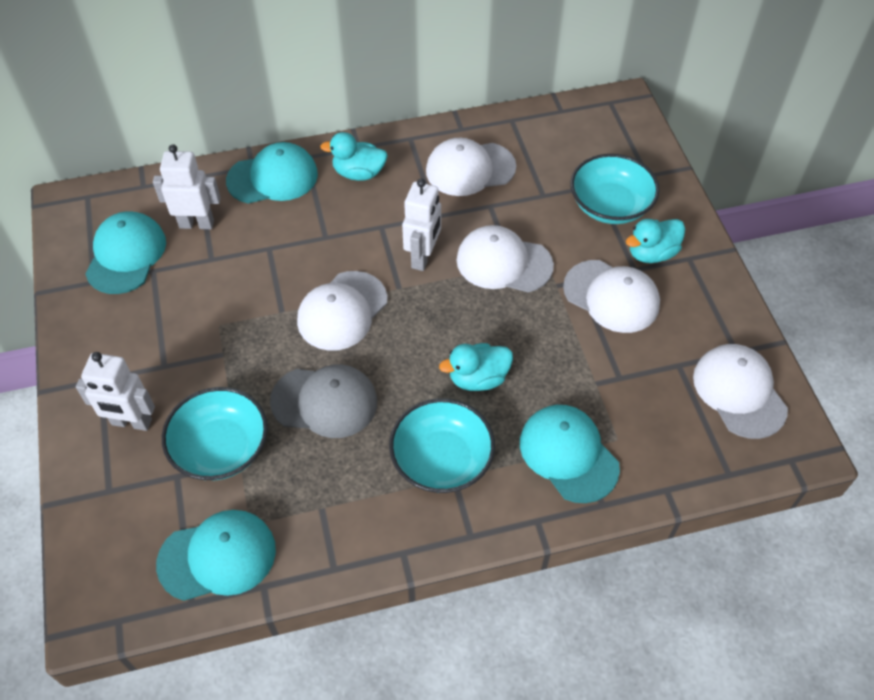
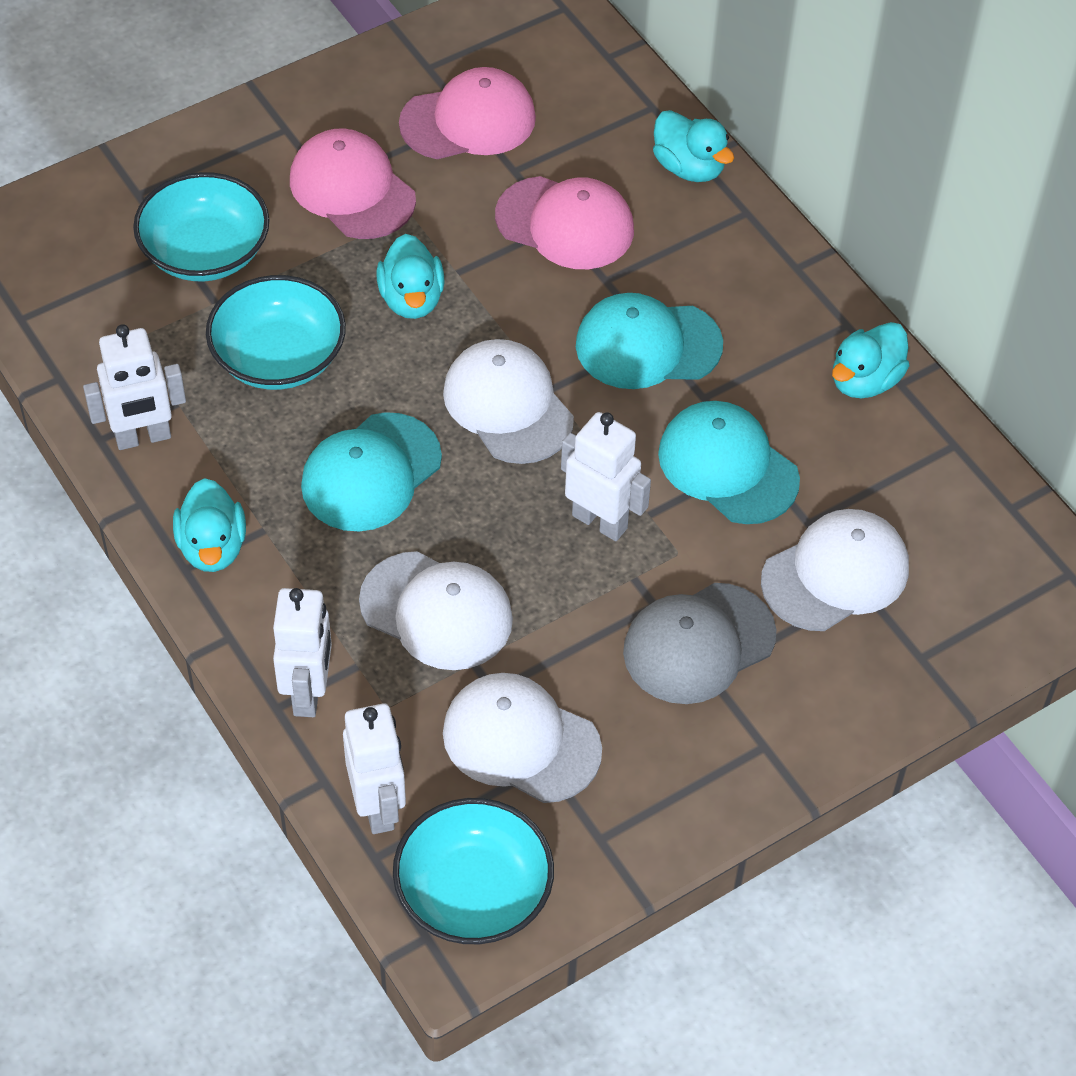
pink cap: 0 -> 3
turquoise cap: 4 -> 3
turquoise duck: 3 -> 4
white cap: 5 -> 4
white robot: 3 -> 4

